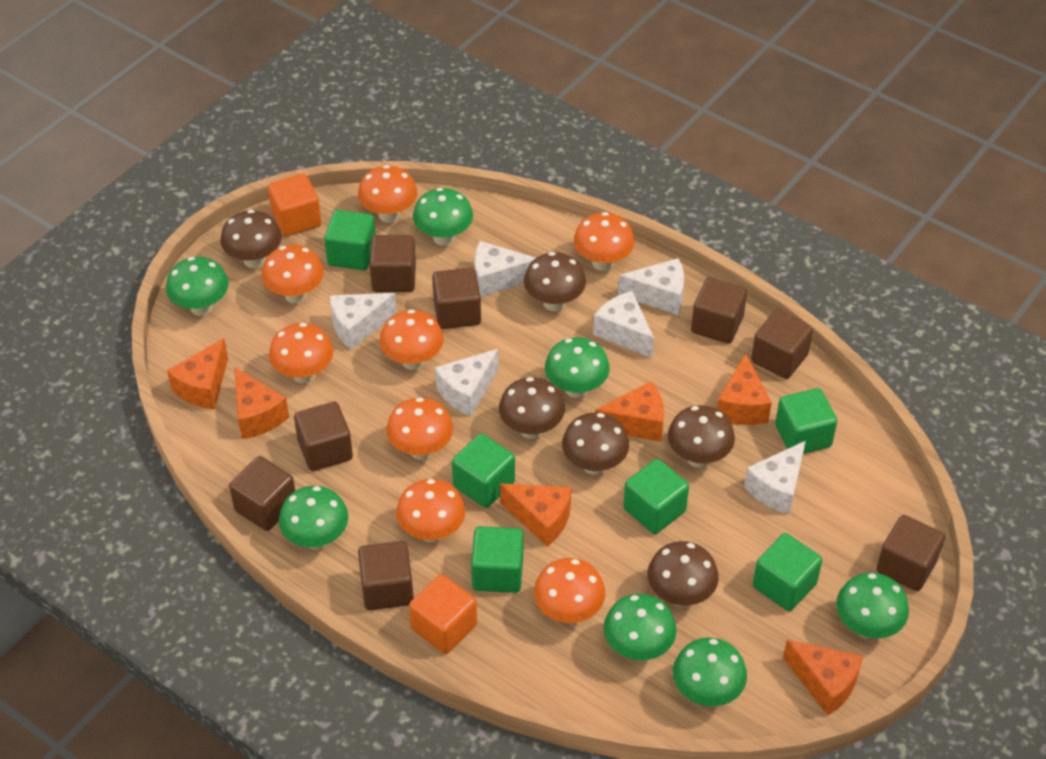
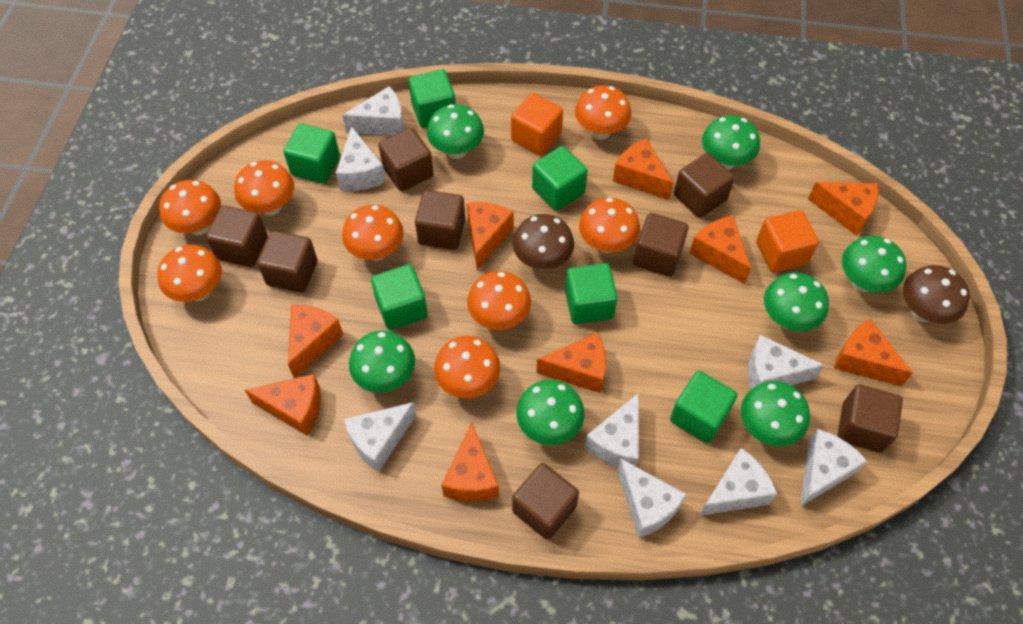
brown mushroom: 6 -> 2
orange cheese: 6 -> 9
white cheese: 6 -> 8

